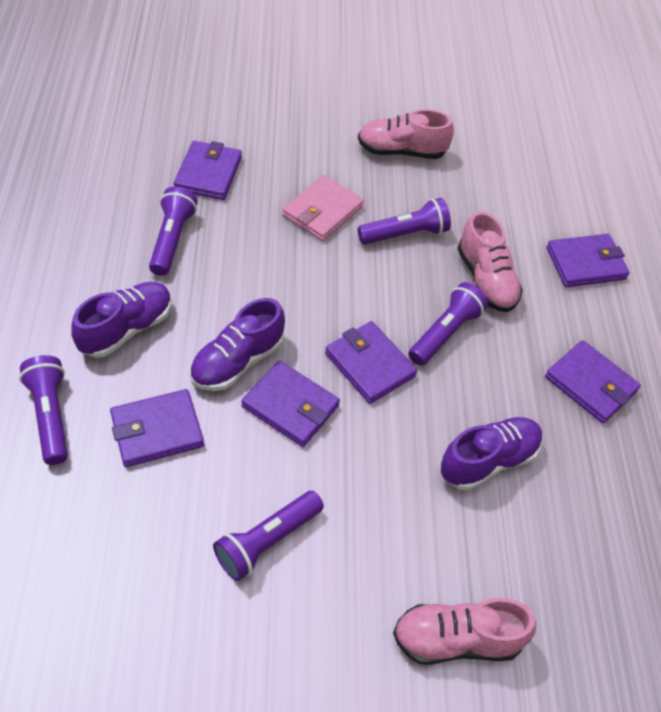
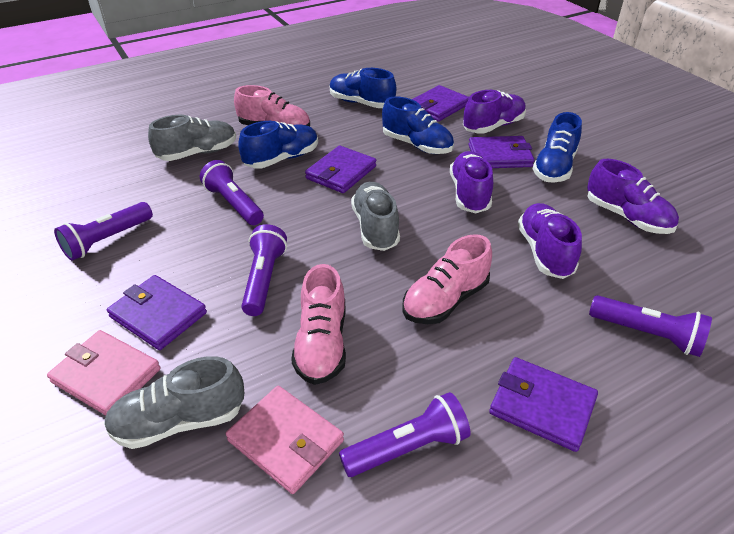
blue shoe: 0 -> 4
grey shoe: 0 -> 3
pink wallet: 1 -> 2
purple shoe: 3 -> 4
purple wallet: 6 -> 5

